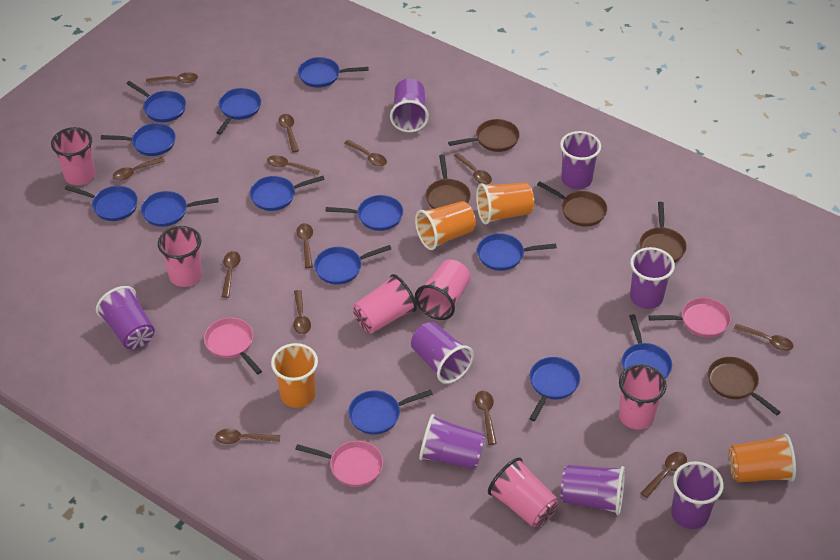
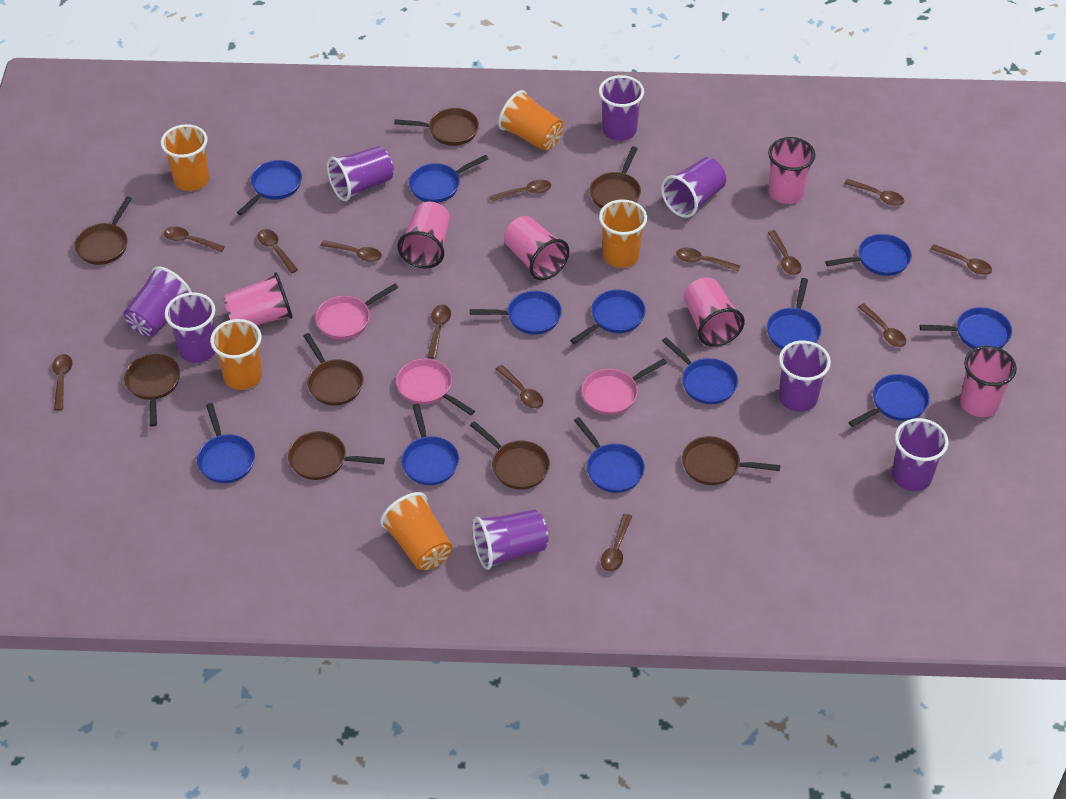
blue pan: 13 -> 12
brown pan: 5 -> 8
orange cup: 4 -> 5

